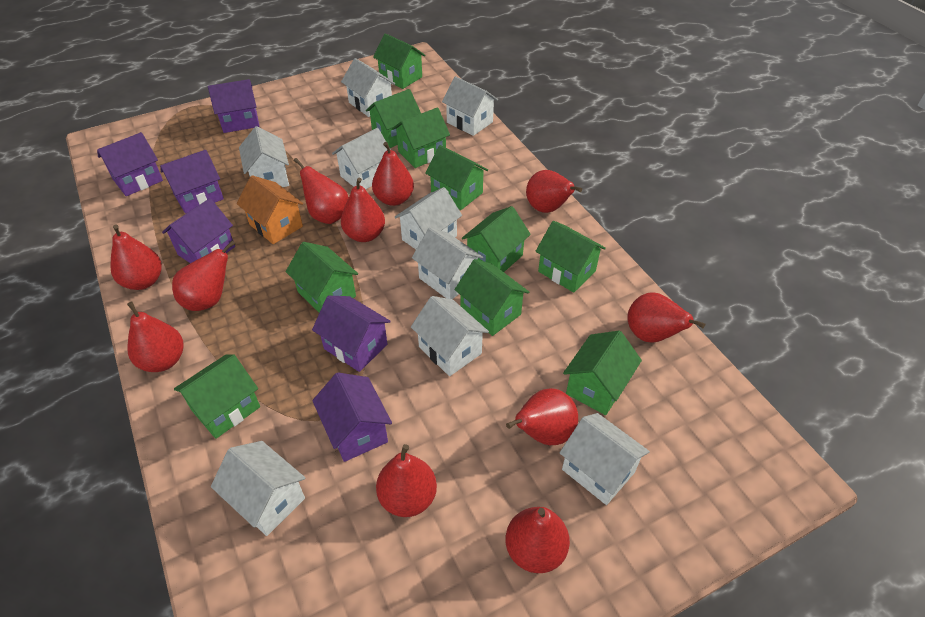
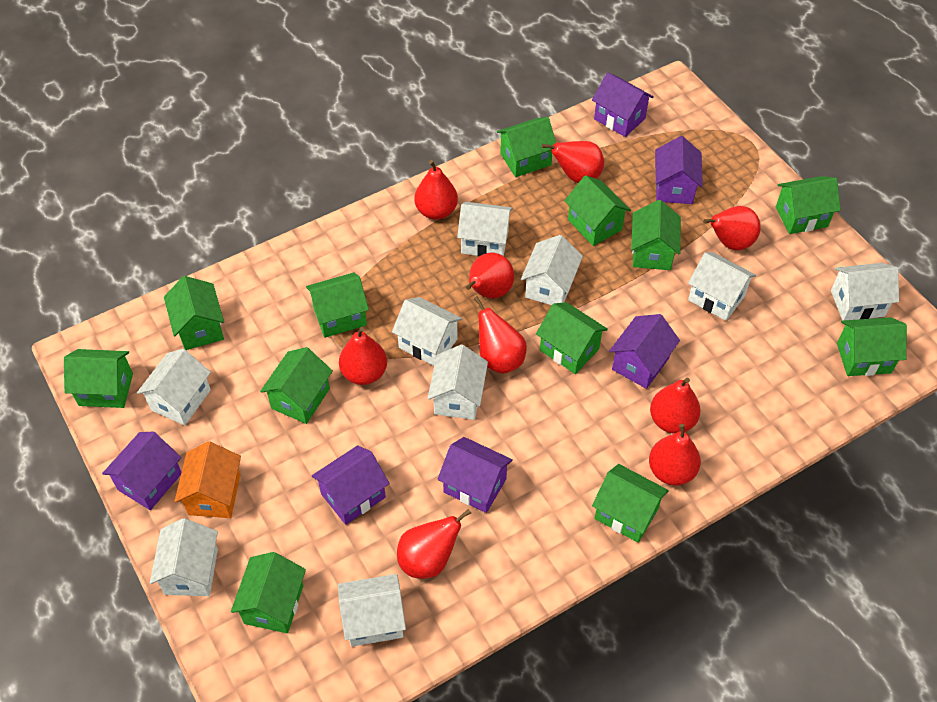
green house: 10 -> 12
red pear: 11 -> 9

